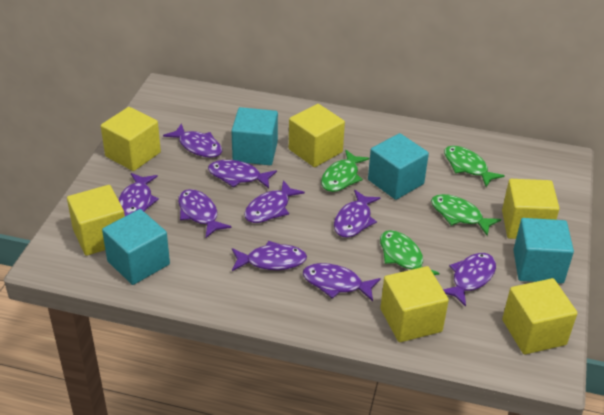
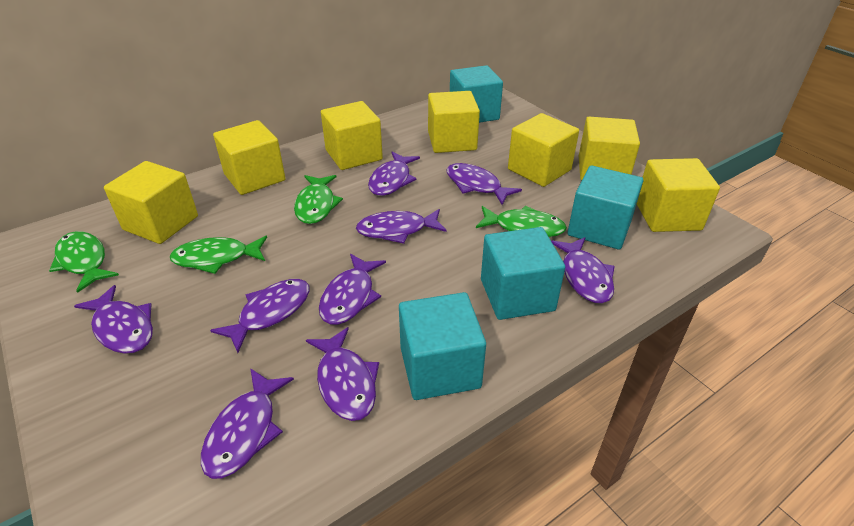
yellow cube: 6 -> 7

